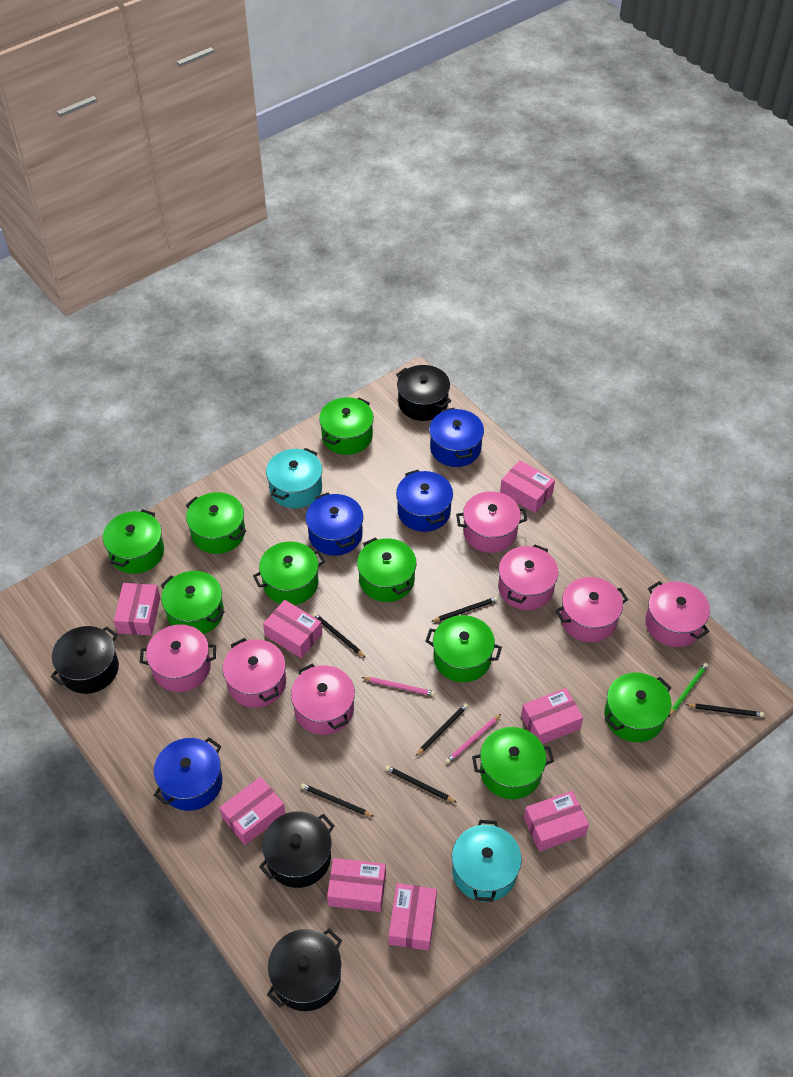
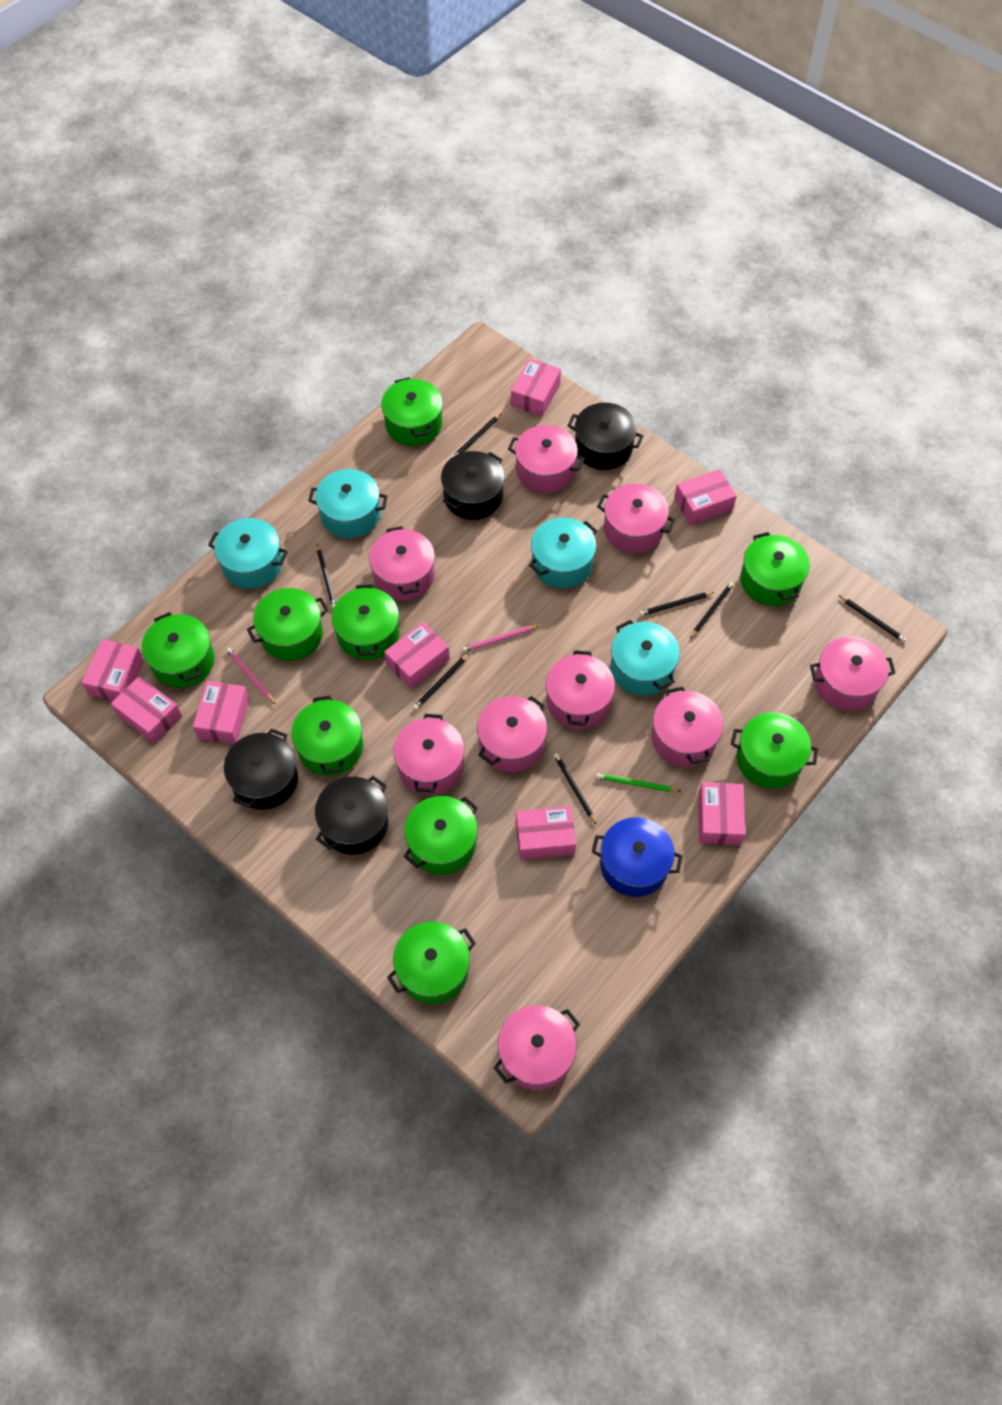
black pencil: 6 -> 7
blue pot: 4 -> 1
pink pot: 7 -> 9
turquoise pot: 2 -> 4

